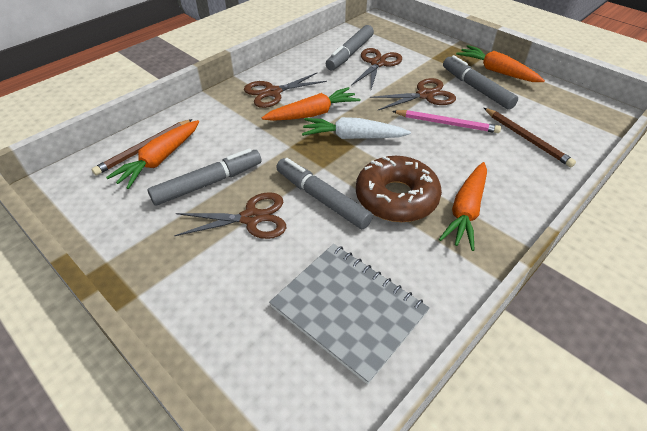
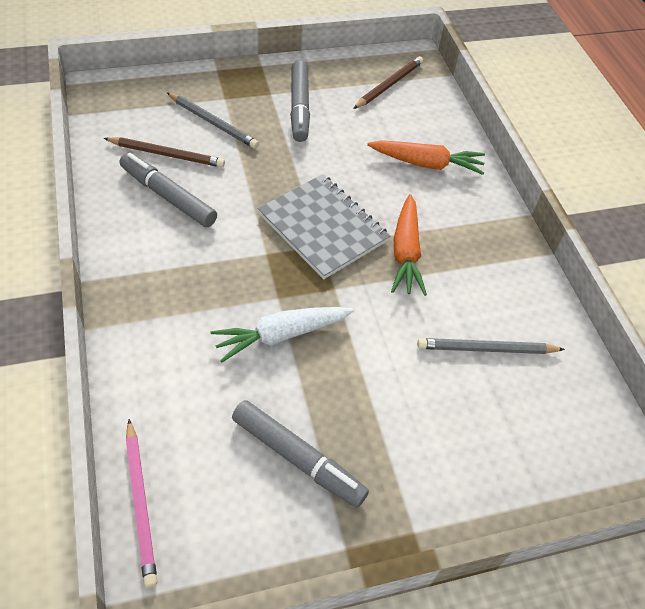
brown donut: 1 -> 0
brown scissors: 4 -> 0
grey marker: 4 -> 3
grey pencil: 0 -> 2
orange carrot: 4 -> 2

